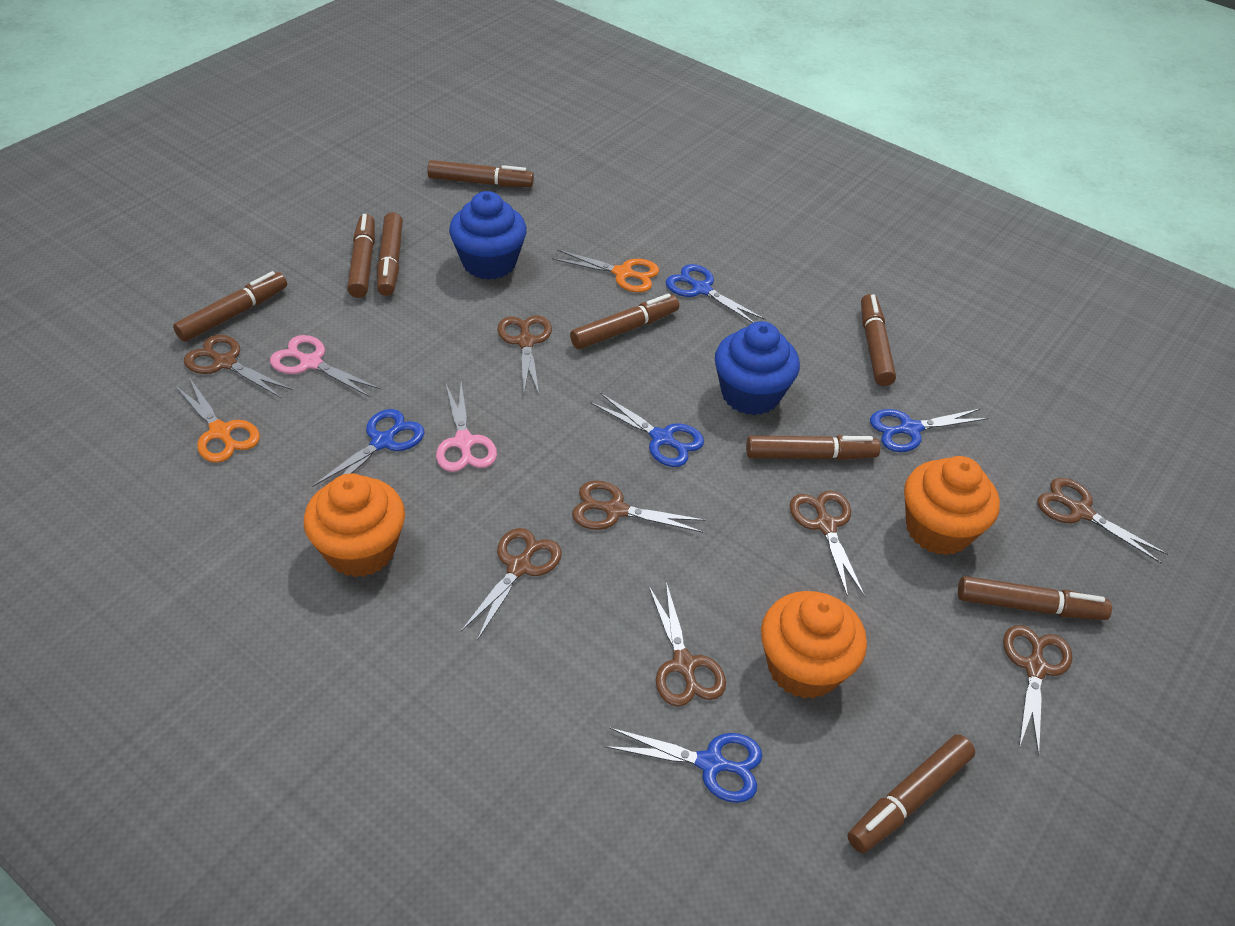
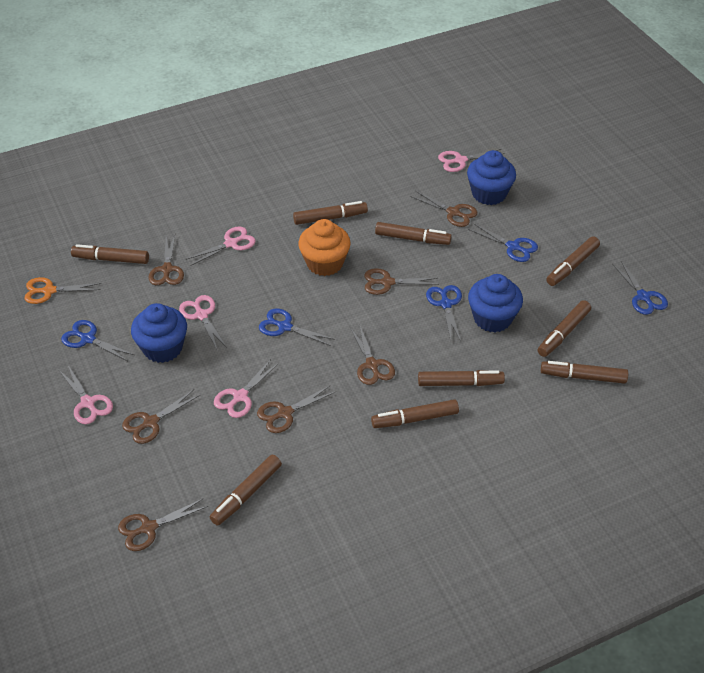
blue cupcake: 2 -> 3
brown scissors: 8 -> 7
orange cupcake: 3 -> 1
orange scissors: 2 -> 1
pink scissors: 2 -> 5

